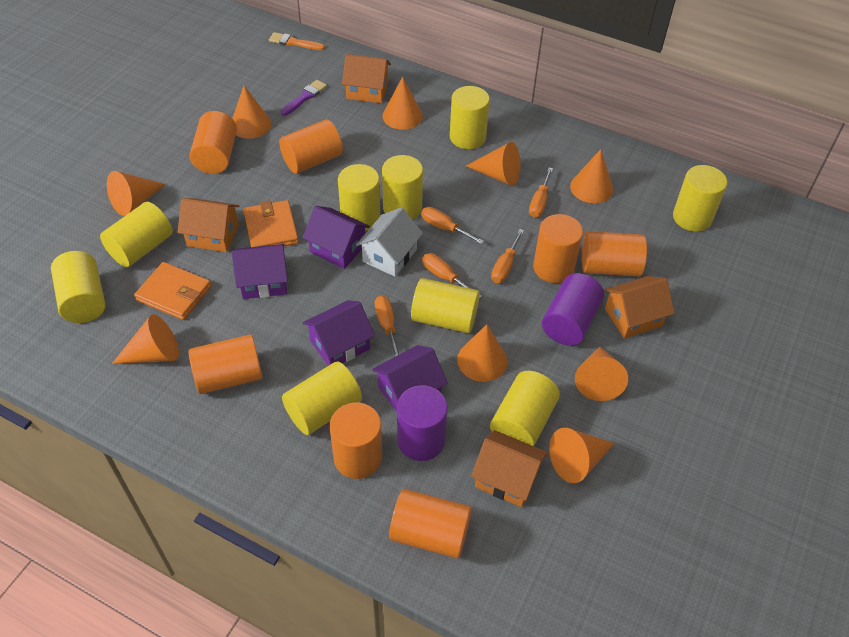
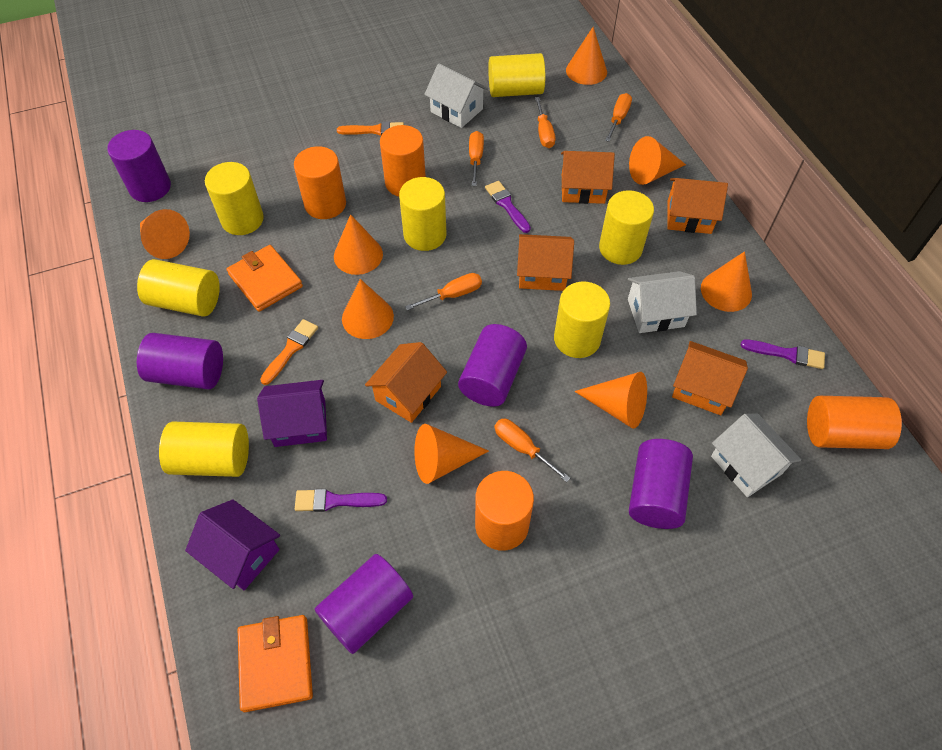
orange brush: 1 -> 2
orange cone: 9 -> 8
orange cylinder: 7 -> 4
orange house: 4 -> 5
purple brush: 1 -> 3
purple cylinder: 2 -> 5
purple house: 4 -> 2
white house: 1 -> 3
yellow cylinder: 9 -> 7

